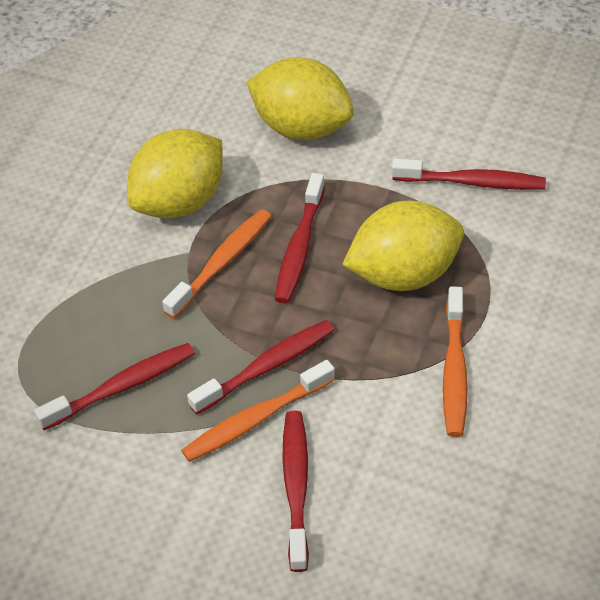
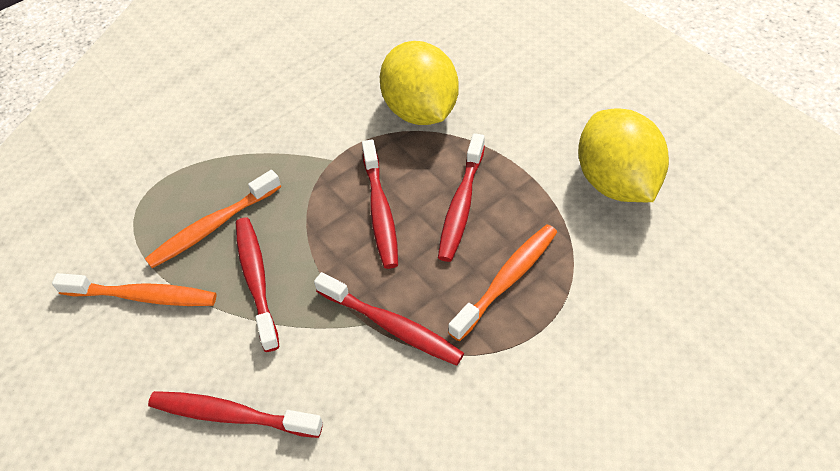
yellow lemon: 3 -> 2

